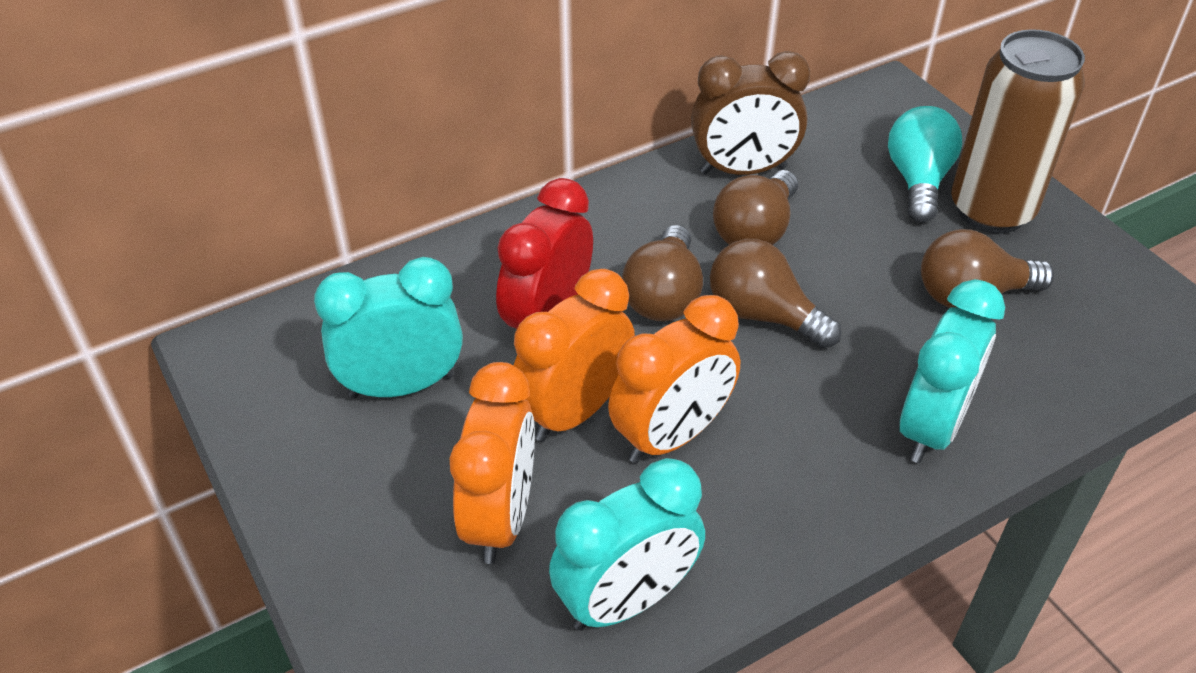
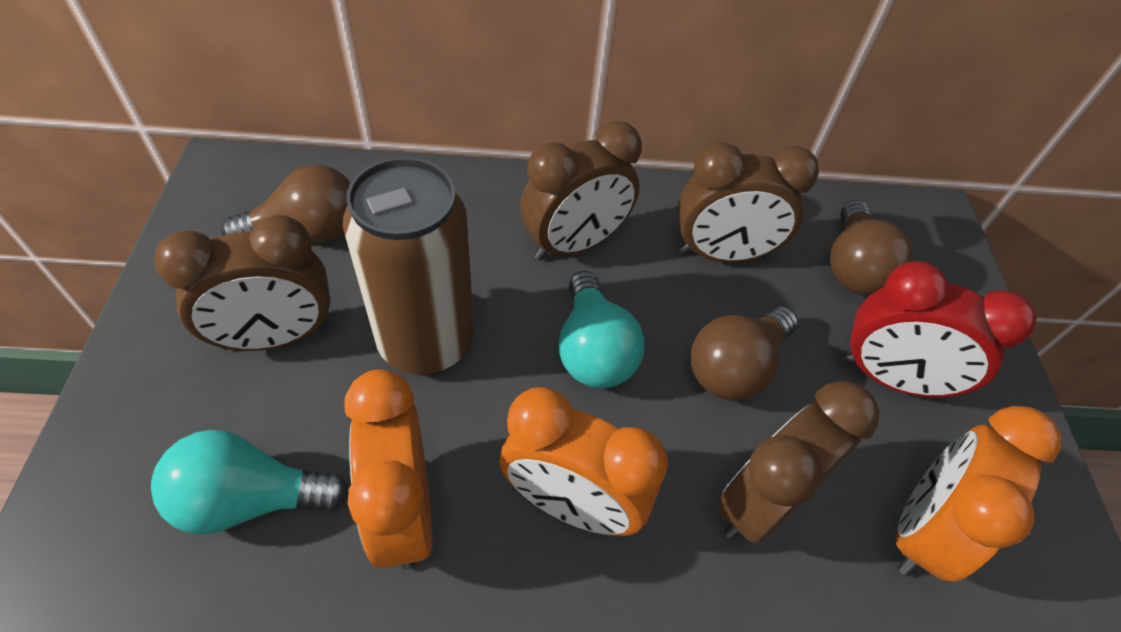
brown clock: 1 -> 4
brown light bulb: 4 -> 3
turquoise clock: 3 -> 0
turquoise light bulb: 1 -> 2

